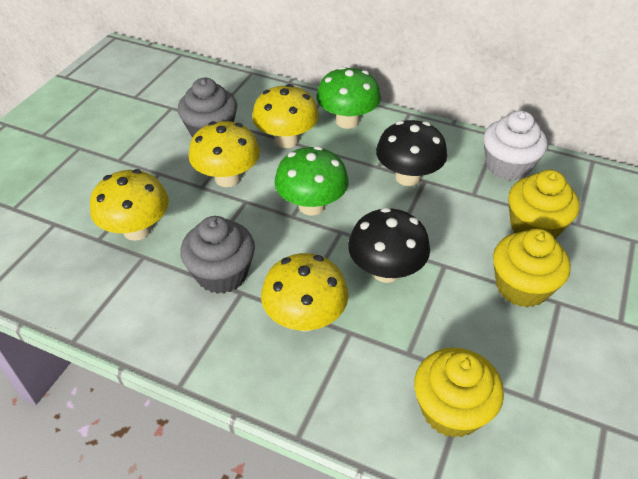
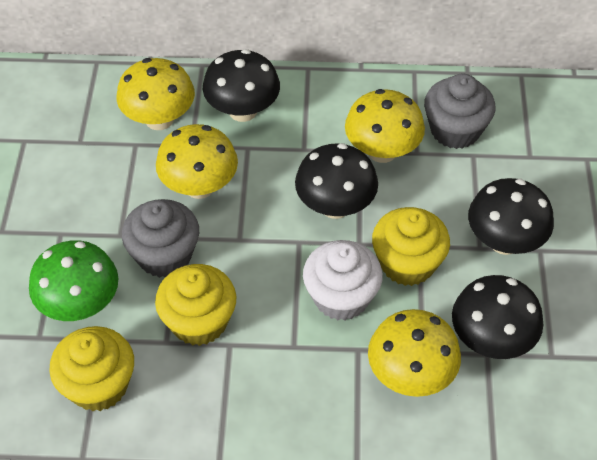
black mushroom: 2 -> 4
green mushroom: 2 -> 1

